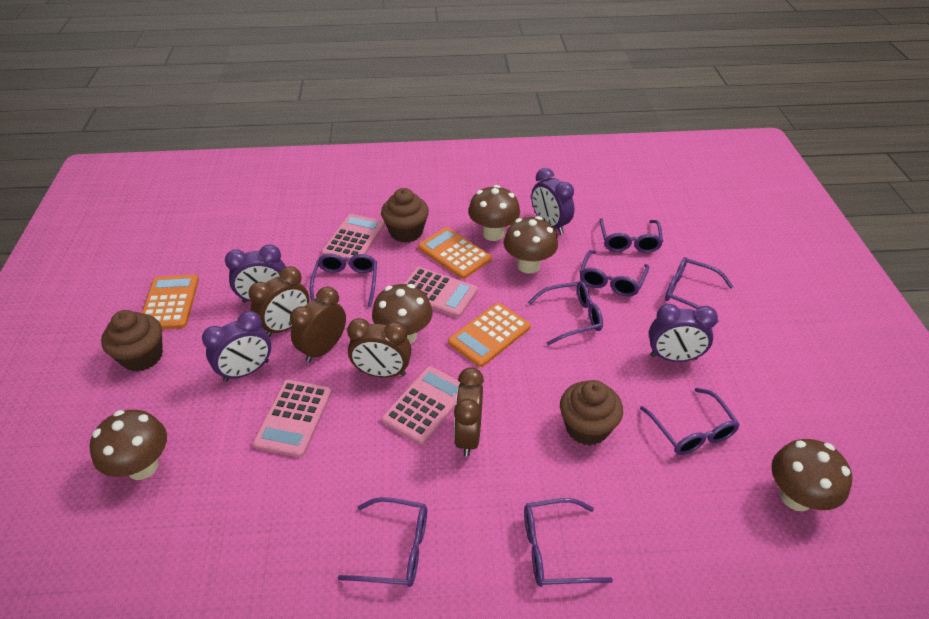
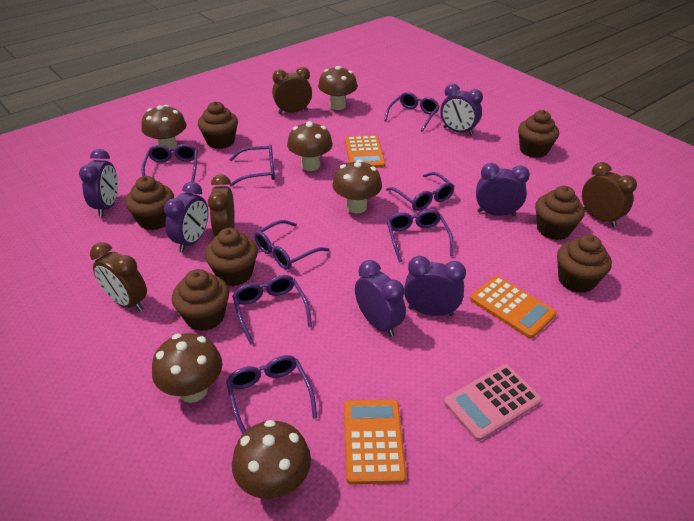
brown cupcake: 3 -> 7
brown mushroom: 5 -> 6
pink calculator: 4 -> 1
purple clock: 4 -> 6

